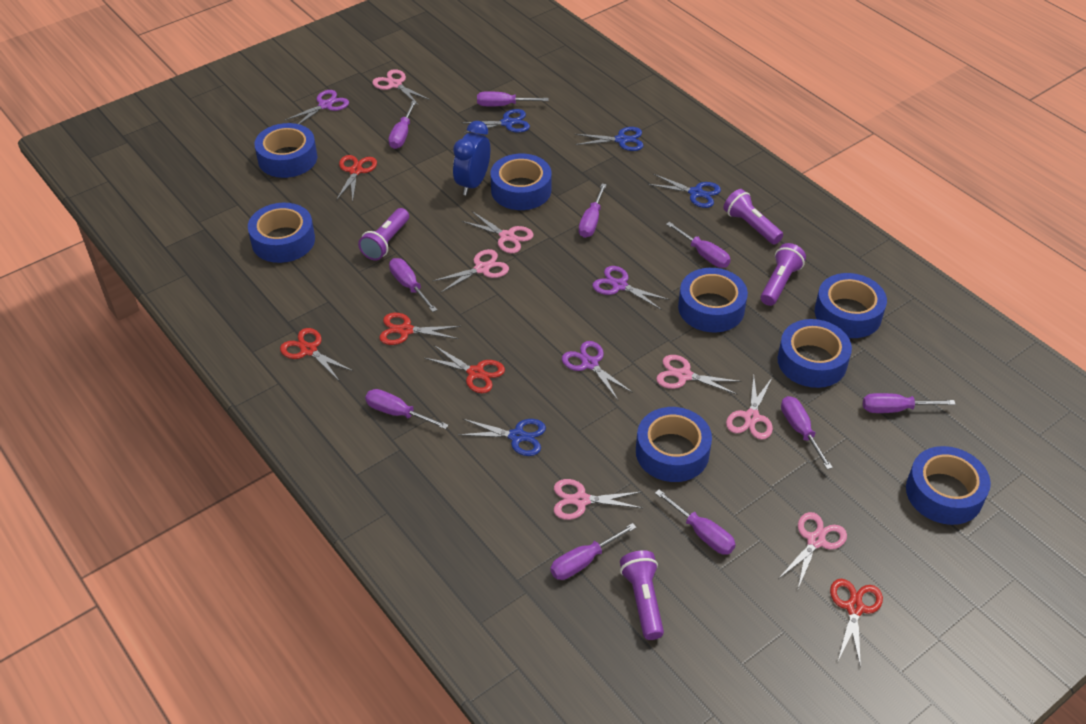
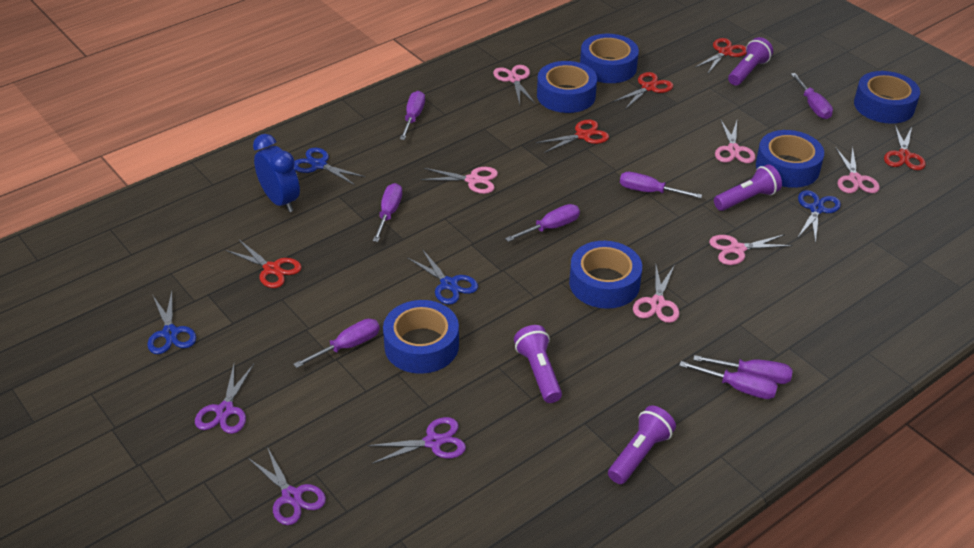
blue tape: 8 -> 6
pink scissors: 7 -> 6
purple screwdriver: 10 -> 8

